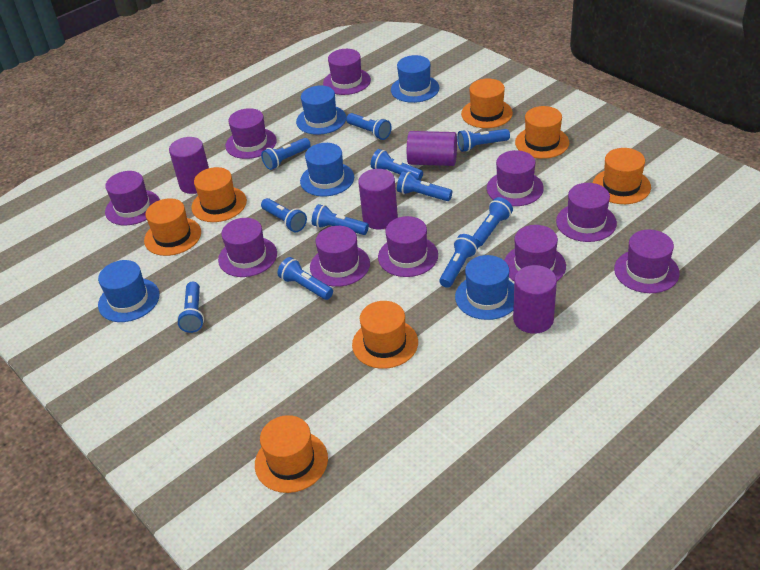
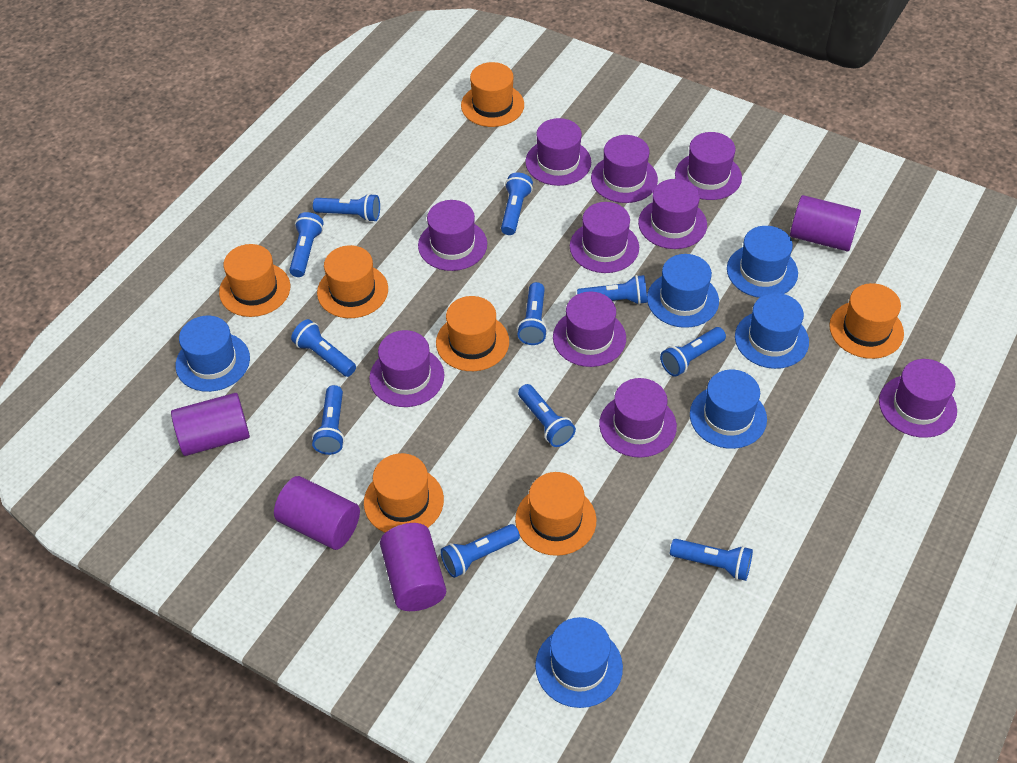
blue hat: 5 -> 6

